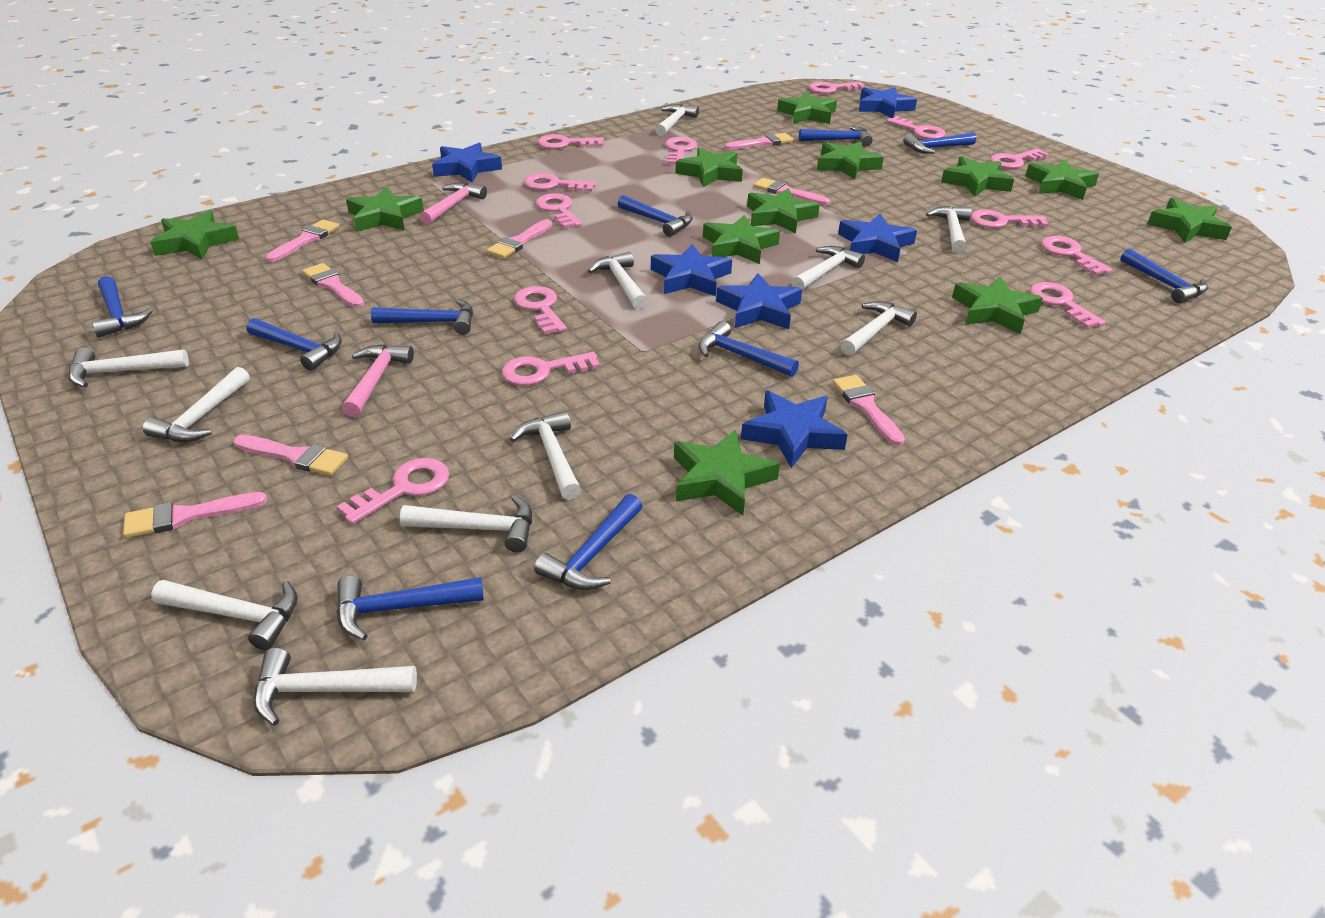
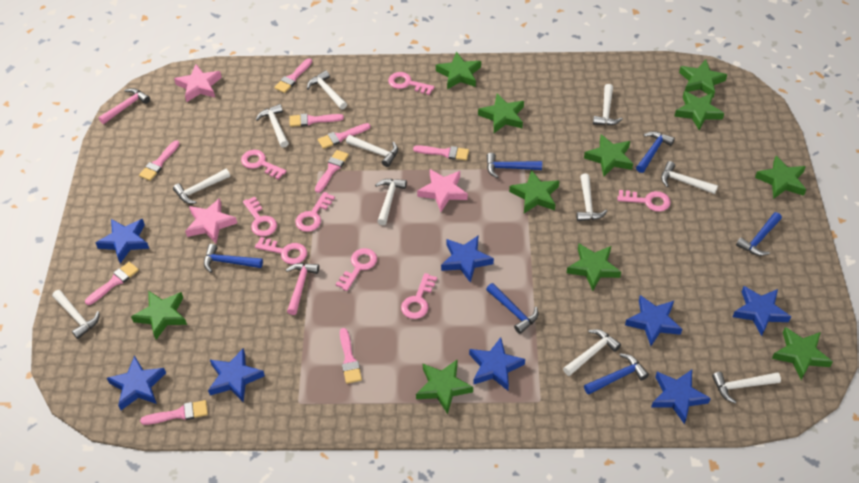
blue hammer: 10 -> 6
blue star: 6 -> 8
green star: 12 -> 11
pink brush: 8 -> 9
pink key: 13 -> 8
pink star: 0 -> 3

